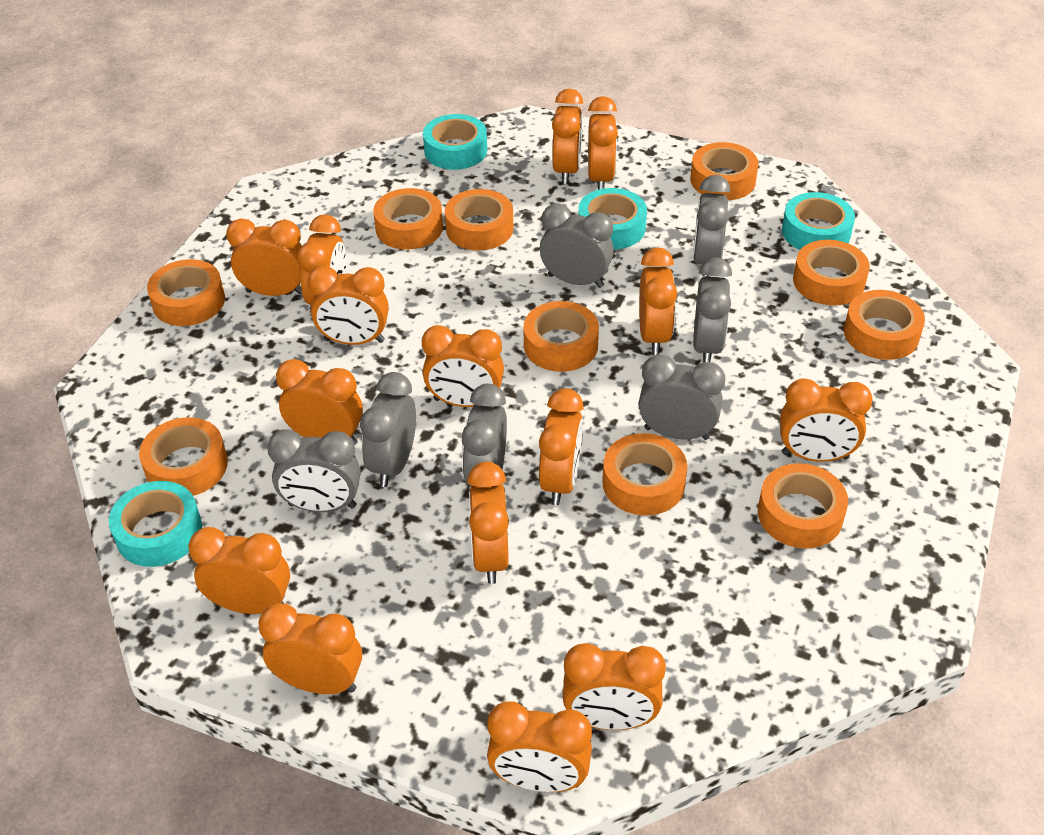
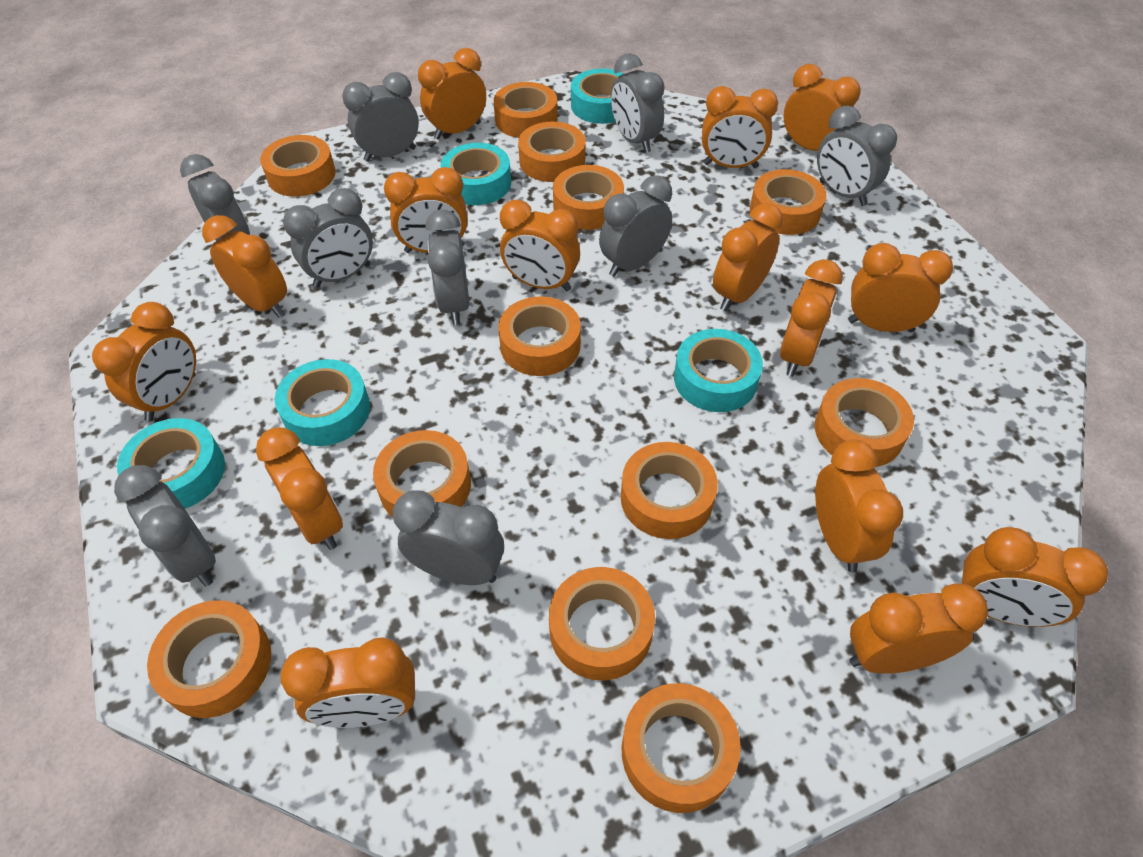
grey clock: 7 -> 9
orange tape: 10 -> 12
turquoise tape: 4 -> 5

